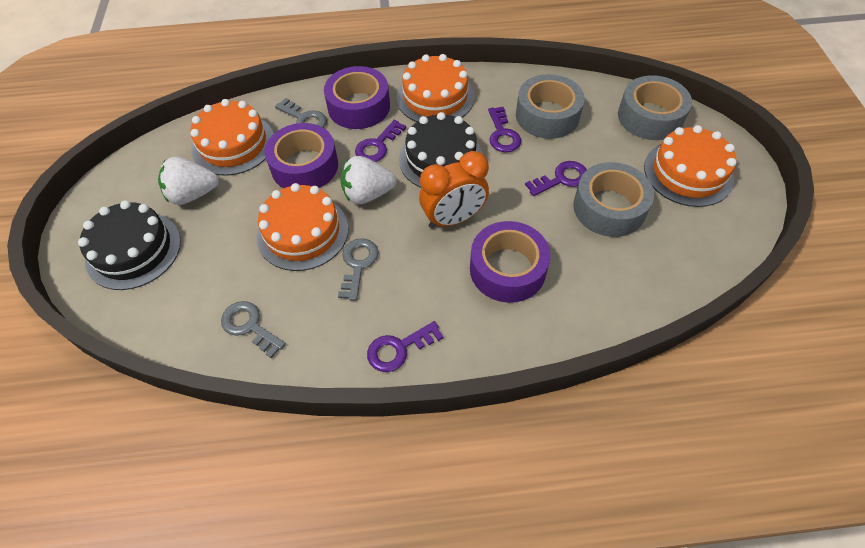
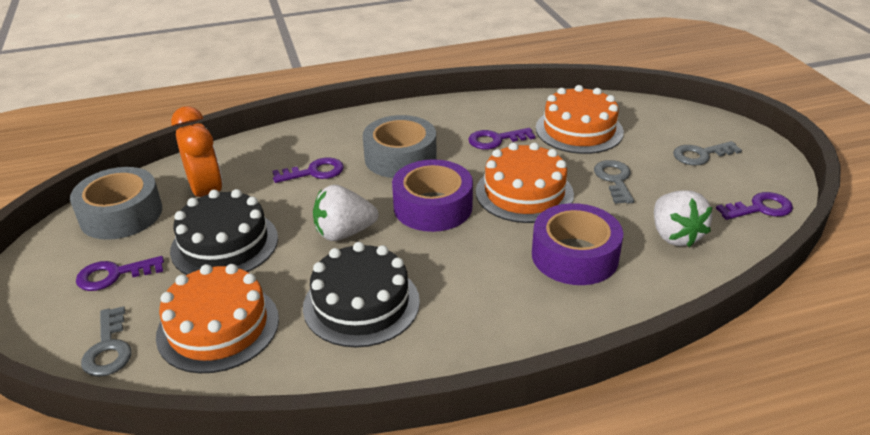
grey tape: 3 -> 2
orange cake: 4 -> 3
purple tape: 3 -> 2

